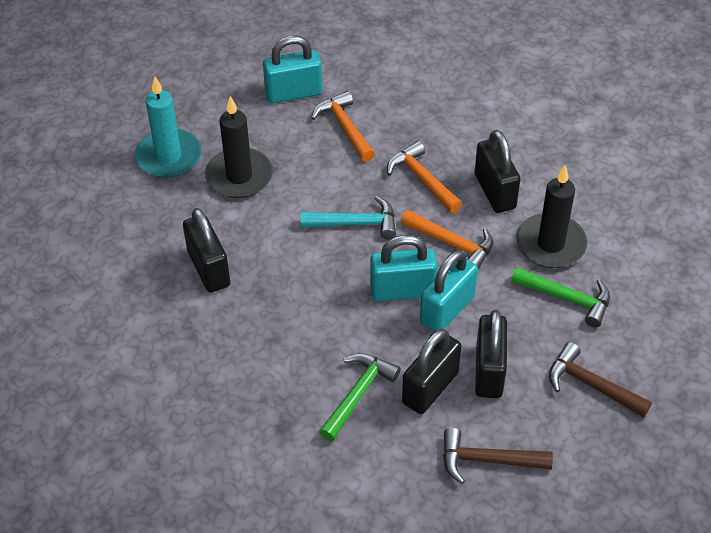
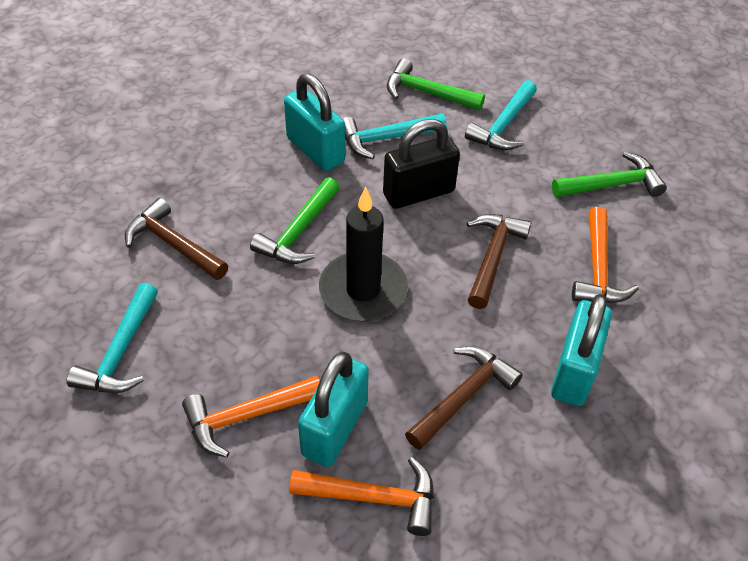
black candle: 2 -> 1
black padlock: 4 -> 1
brown hammer: 2 -> 3
green hammer: 2 -> 3
turquoise candle: 1 -> 0
turquoise hammer: 1 -> 3

